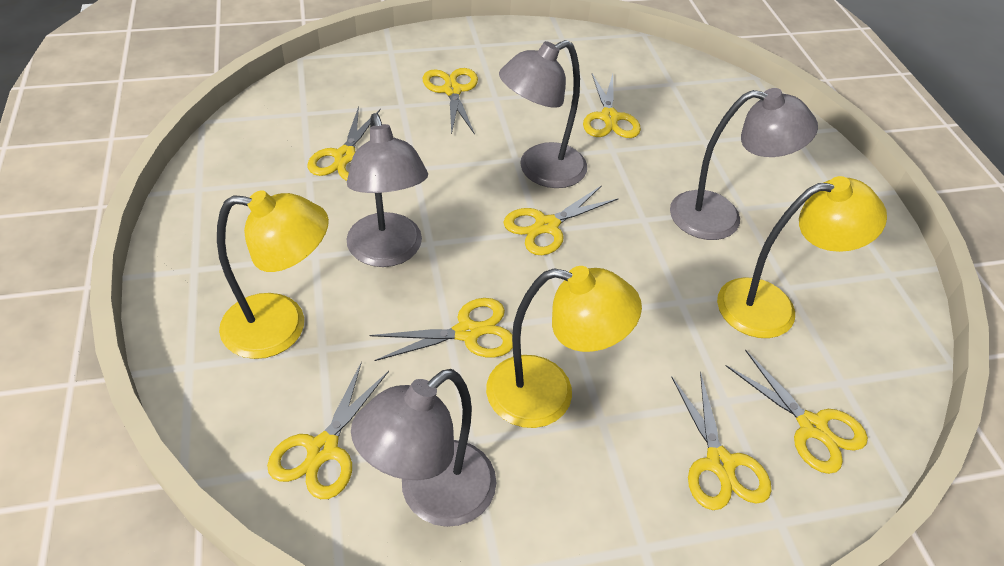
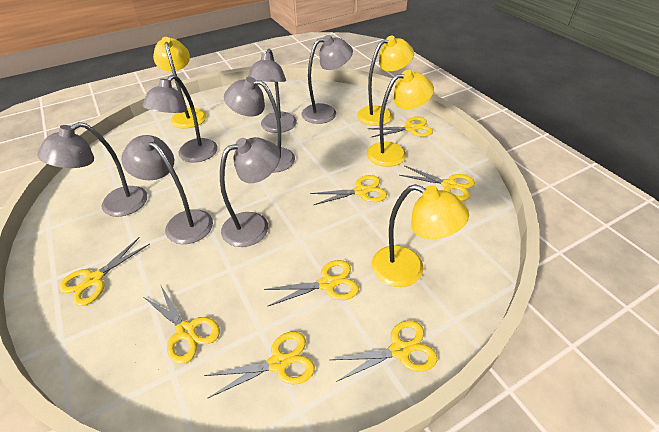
grey lamp: 4 -> 7
yellow lamp: 3 -> 4

